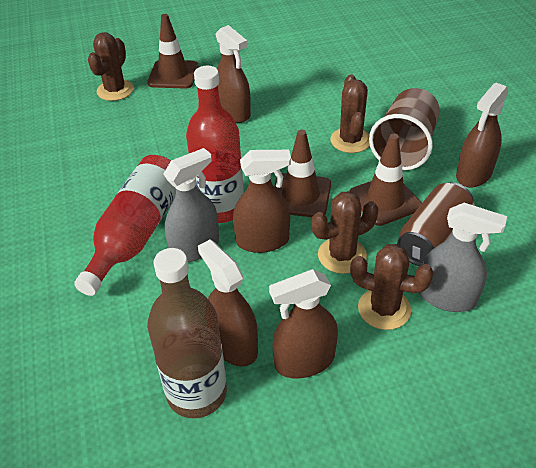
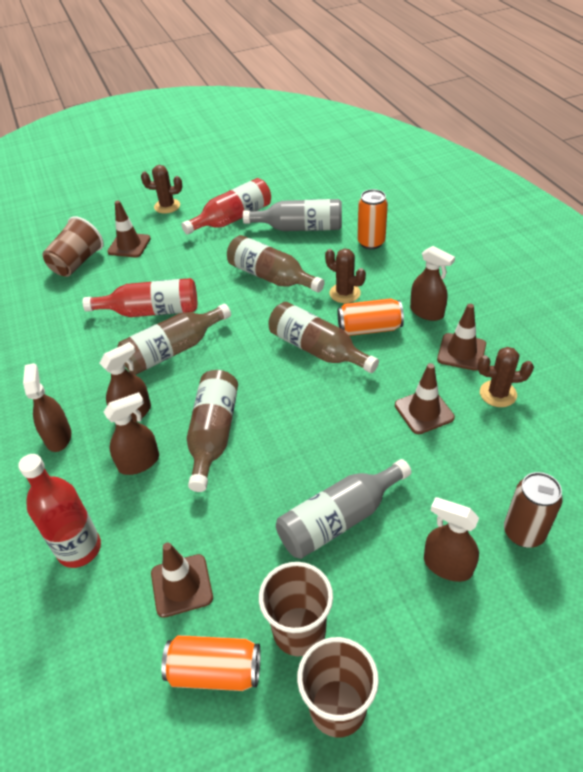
brown bottle: 1 -> 4
brown cactus: 4 -> 3
brown cup: 1 -> 3
brown traffic cone: 3 -> 4
grey bottle: 0 -> 2
grey spray bottle: 2 -> 0
orange can: 0 -> 3
red bottle: 2 -> 3

